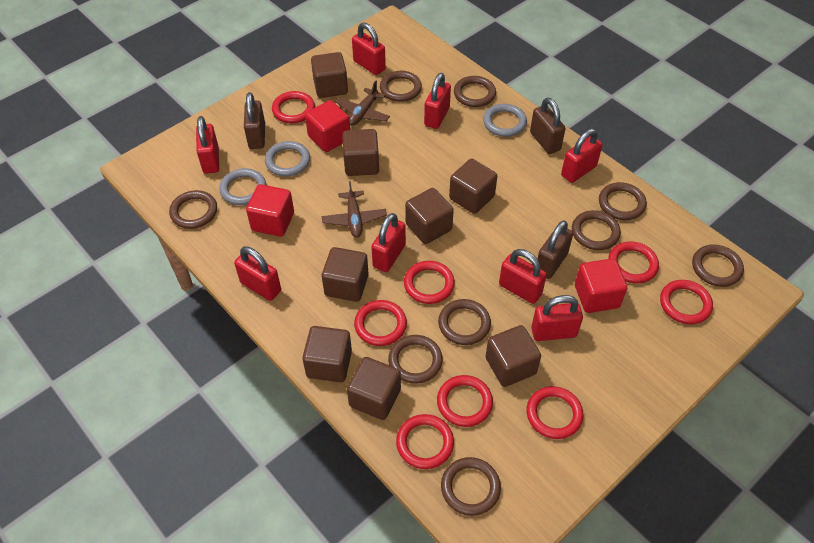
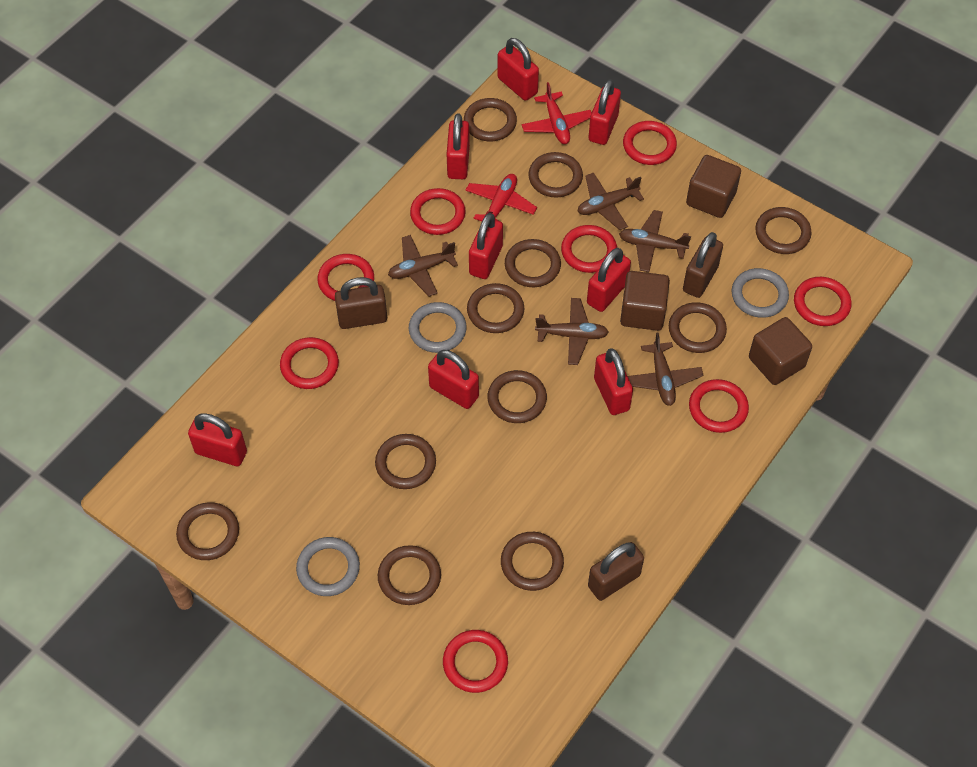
brown cube: 8 -> 3
brown plane: 2 -> 5
brown ring: 9 -> 11
red cube: 3 -> 0
red plane: 0 -> 2

